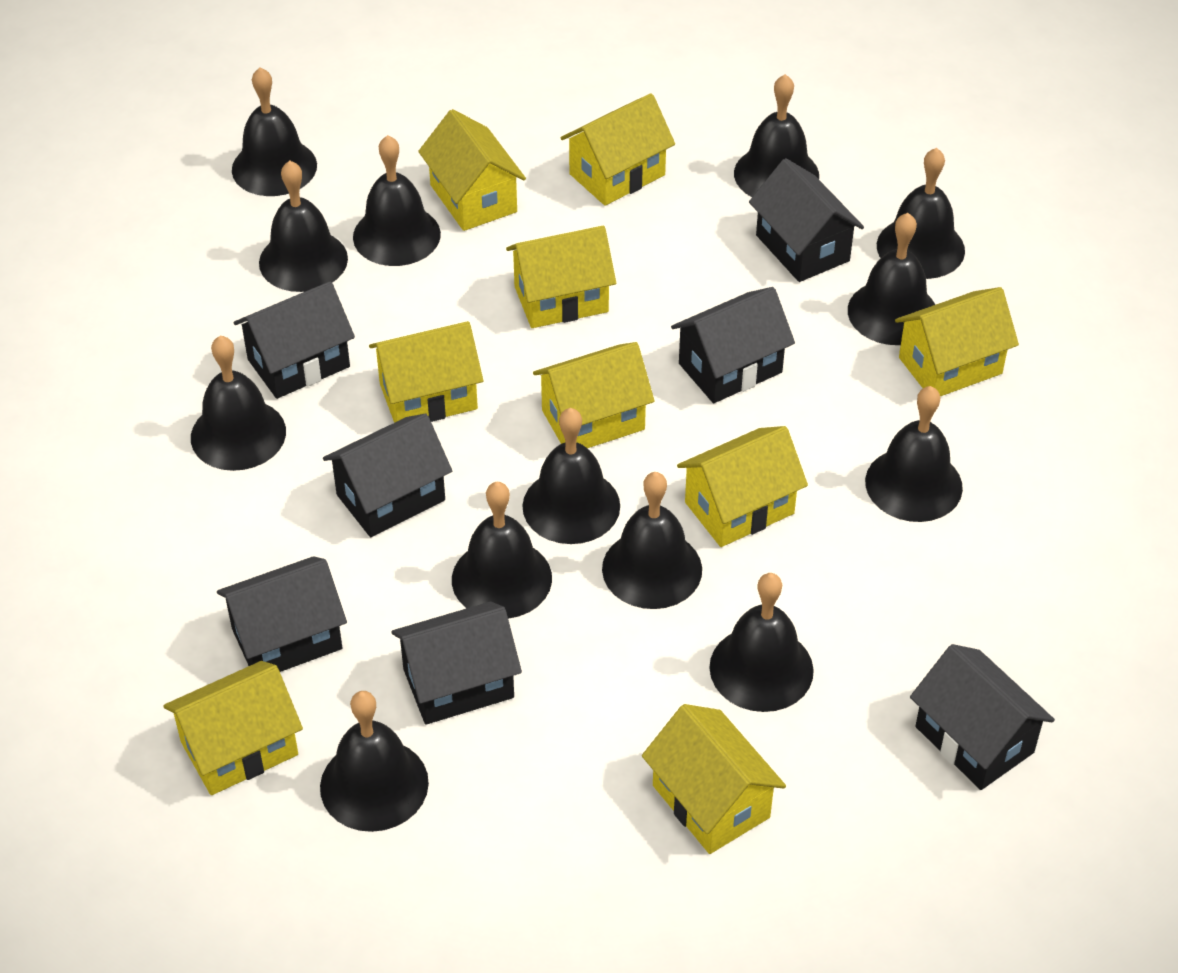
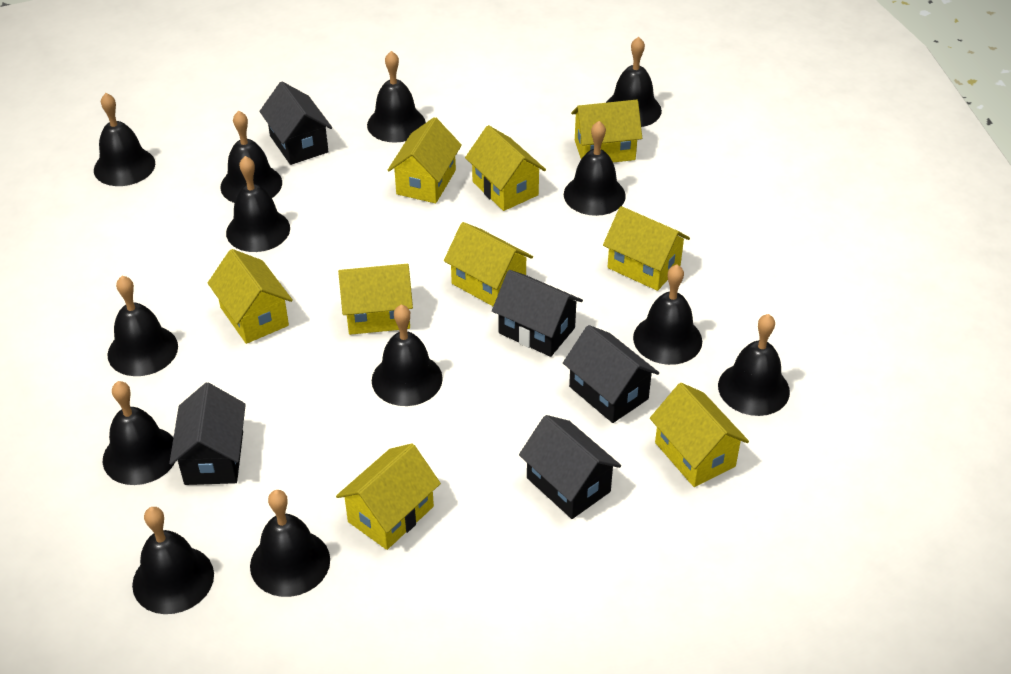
black house: 7 -> 5

